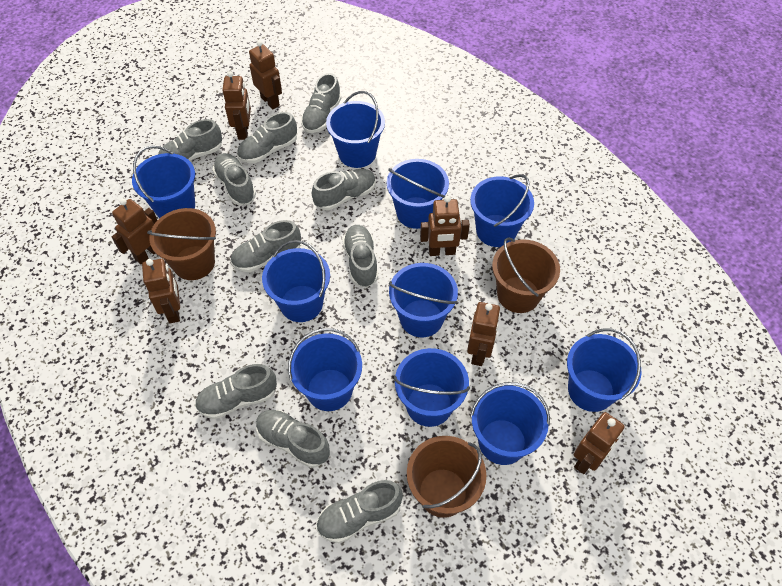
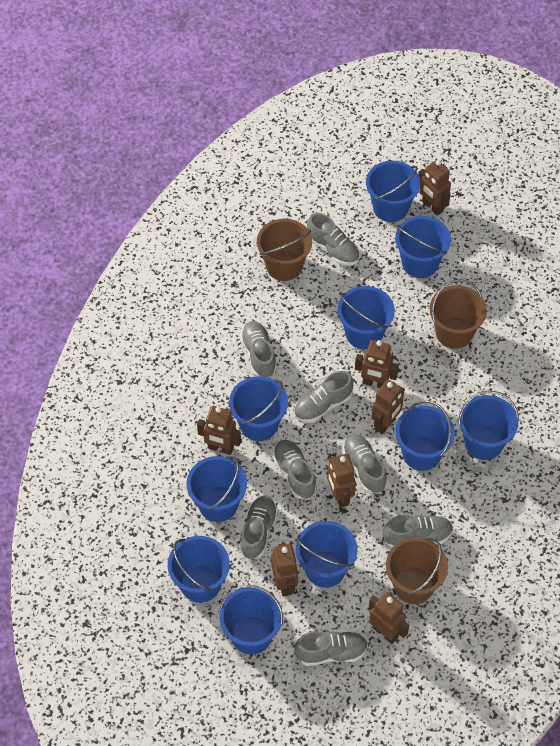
grey shoe: 10 -> 8

